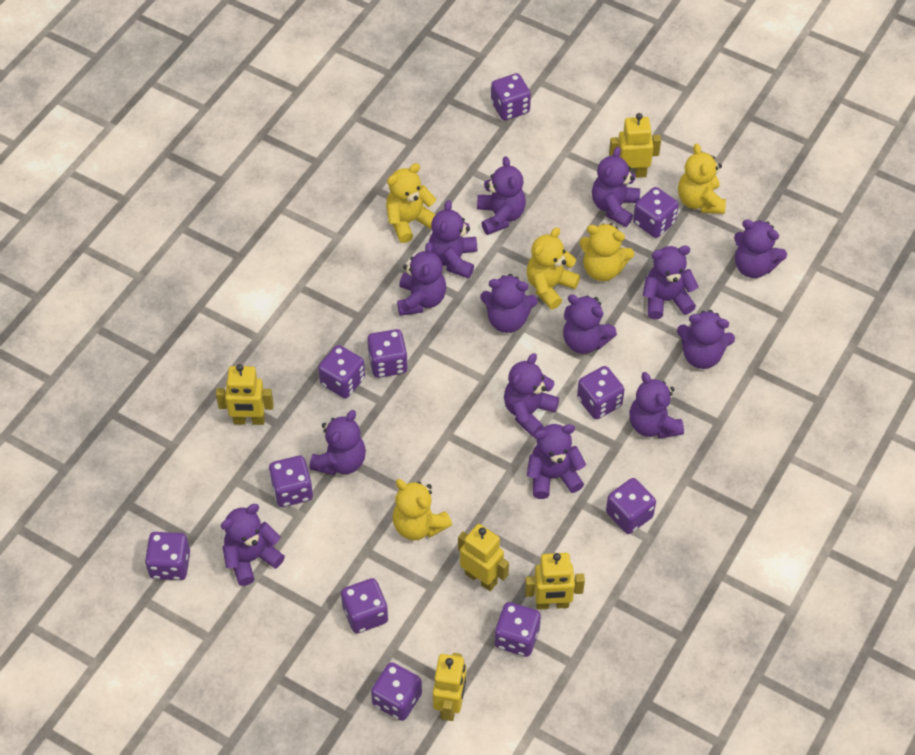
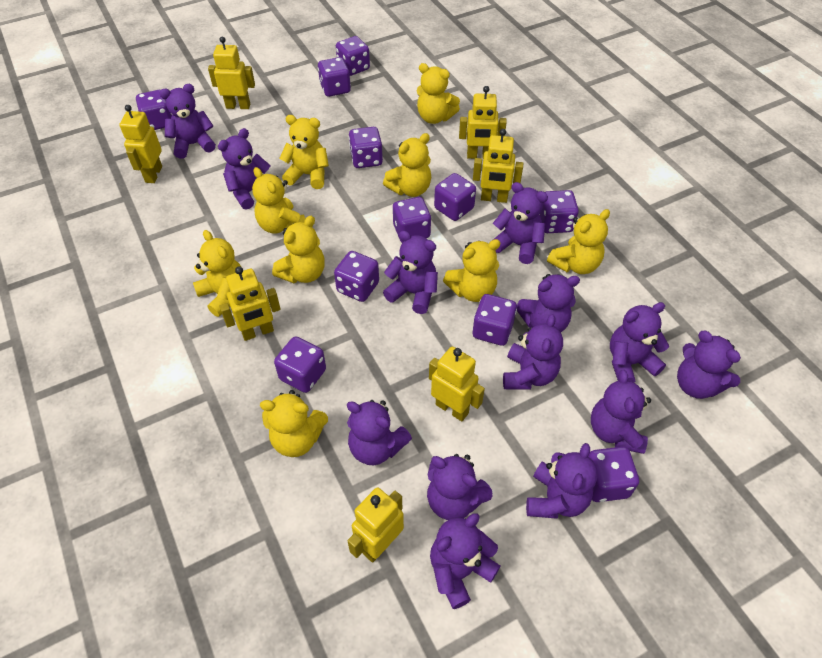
purple teddy bear: 14 -> 13
yellow robot: 5 -> 7
yellow teddy bear: 5 -> 9

